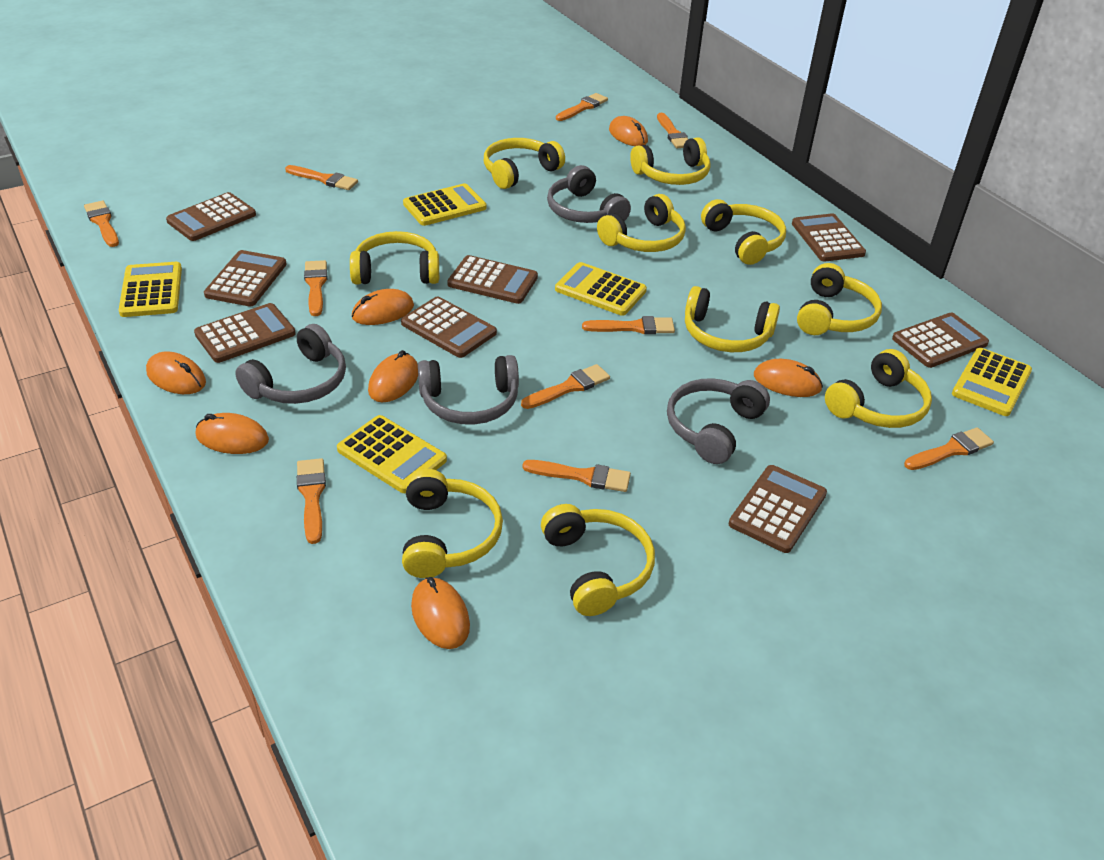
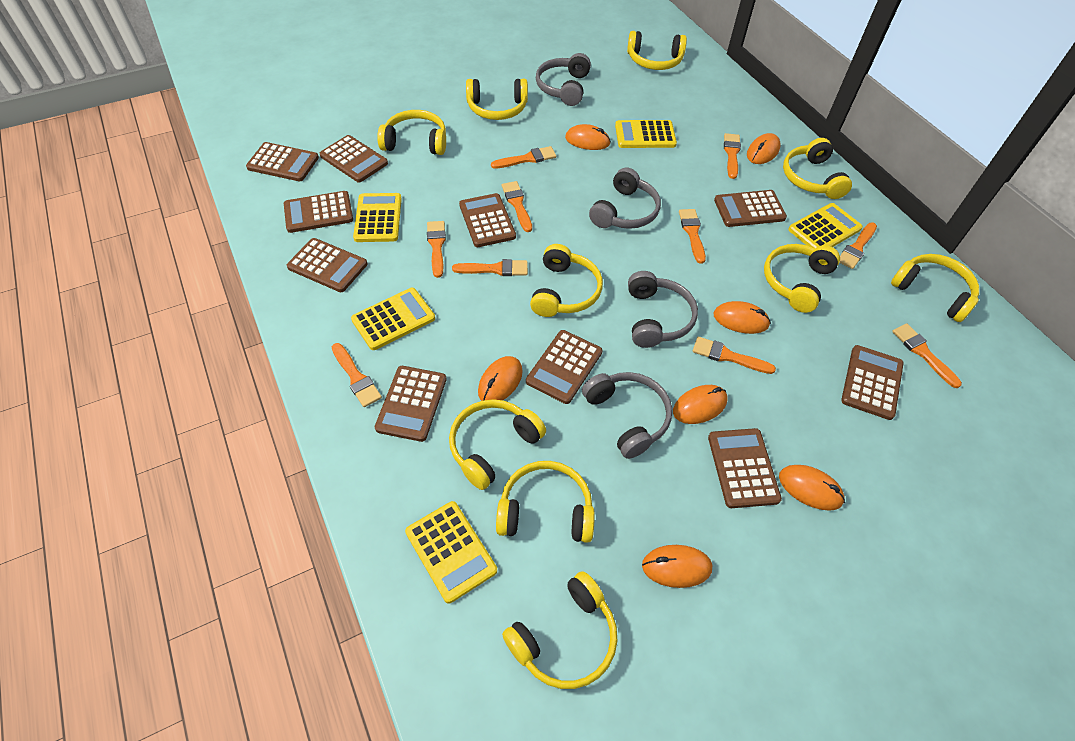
brown calculator: 8 -> 10

